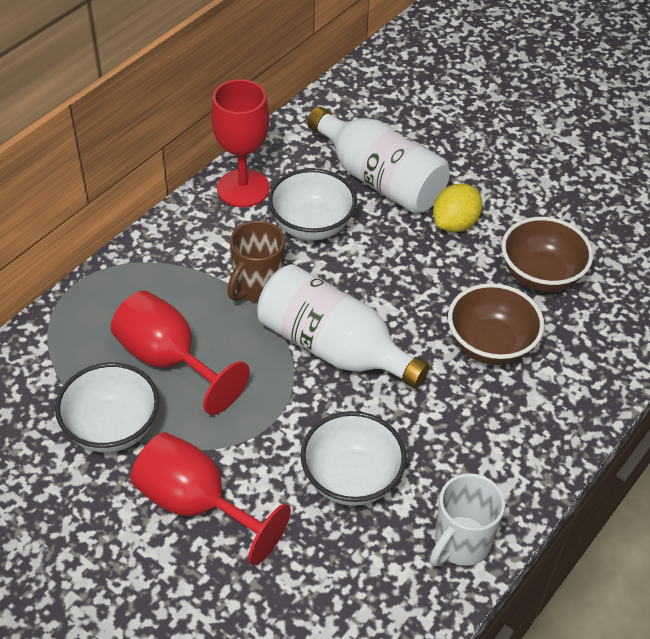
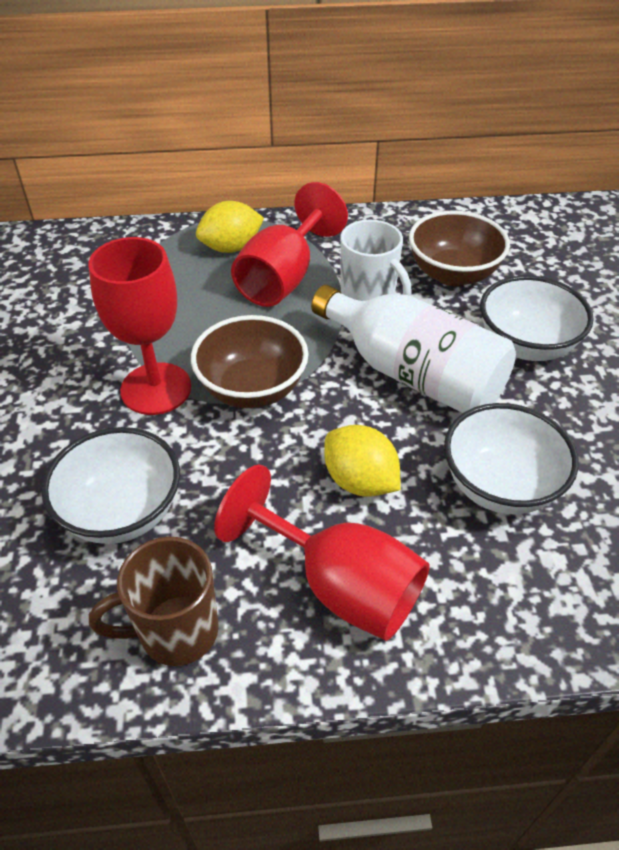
white bottle: 2 -> 1
yellow lemon: 1 -> 2

